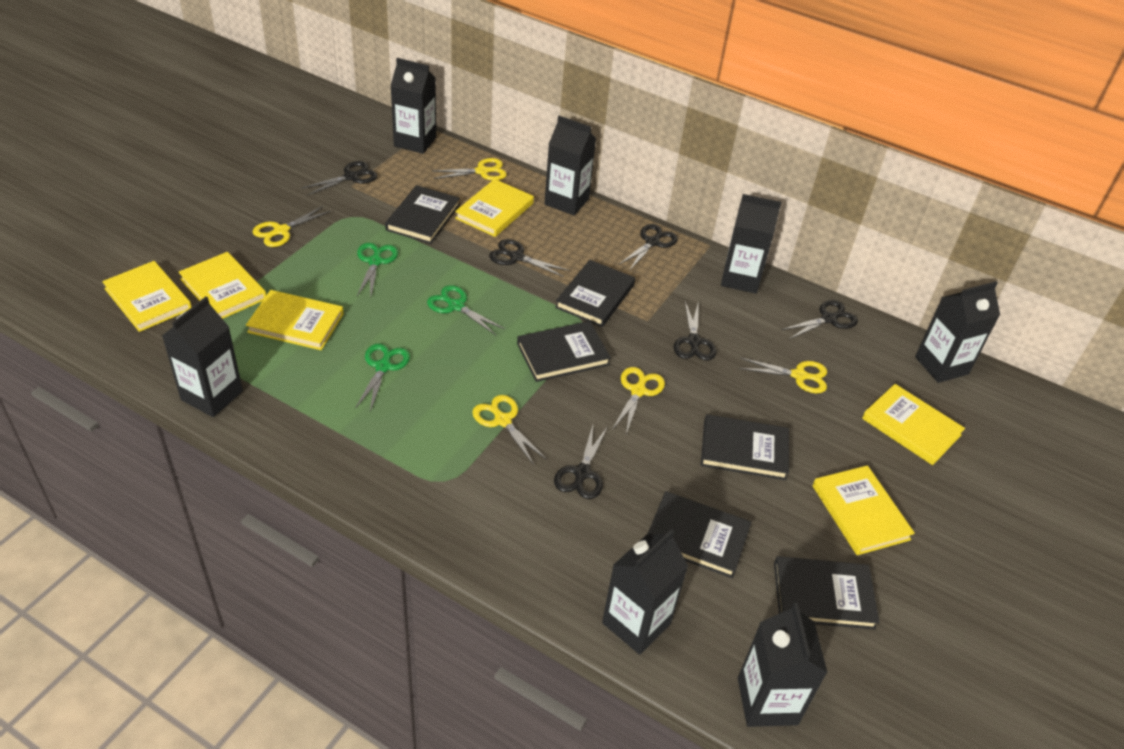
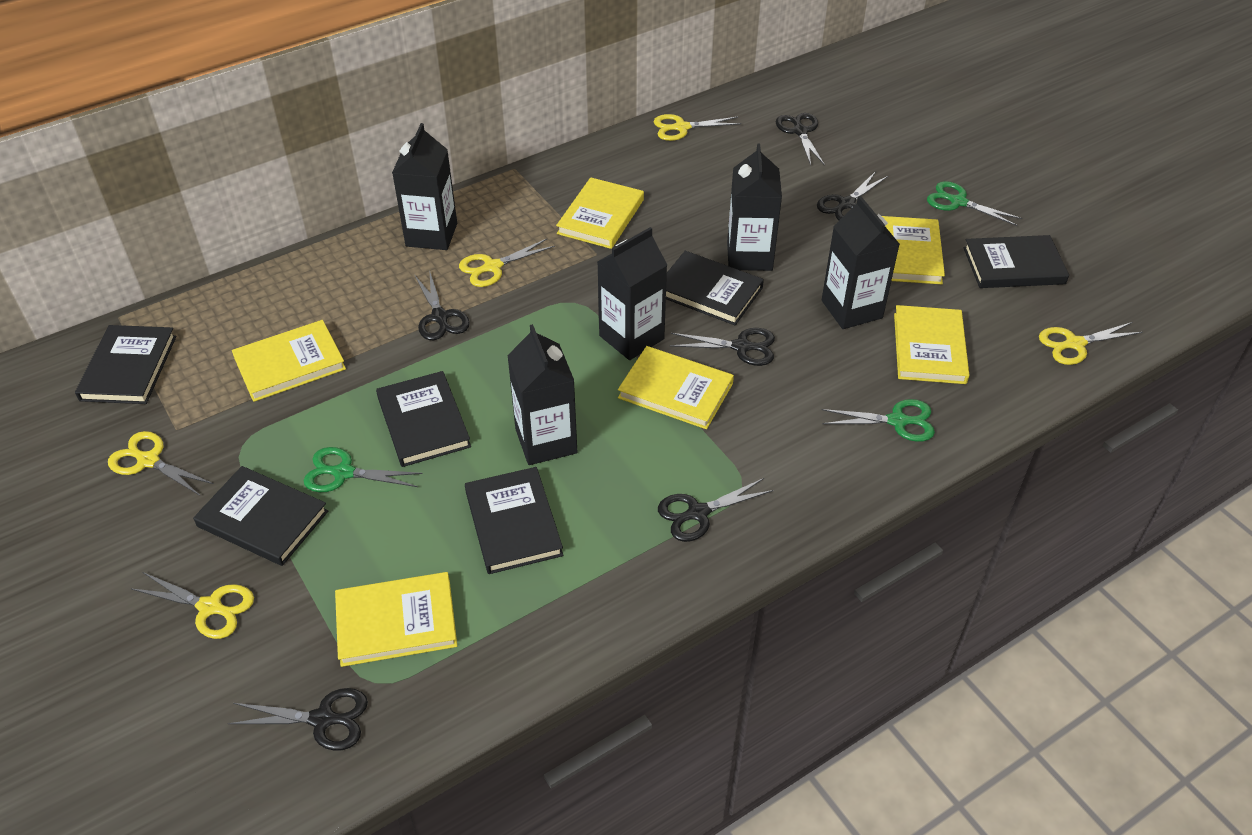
black carton: 7 -> 5

